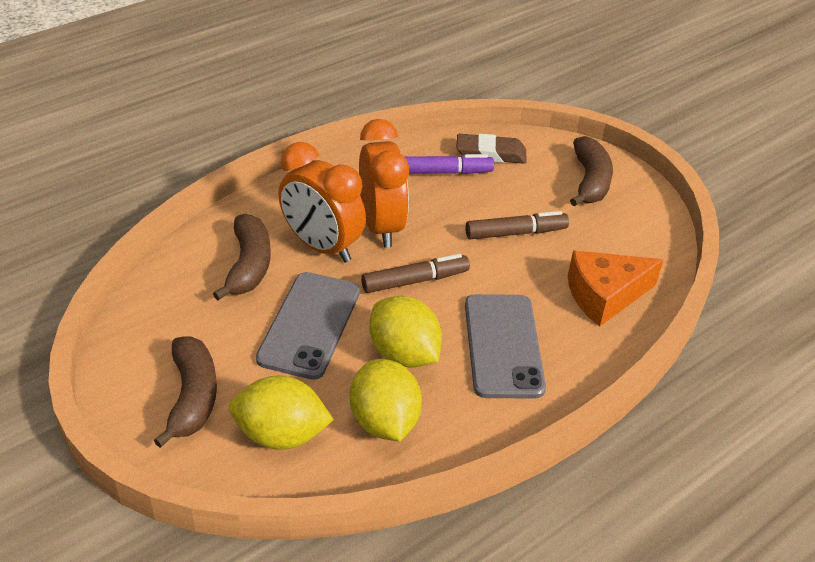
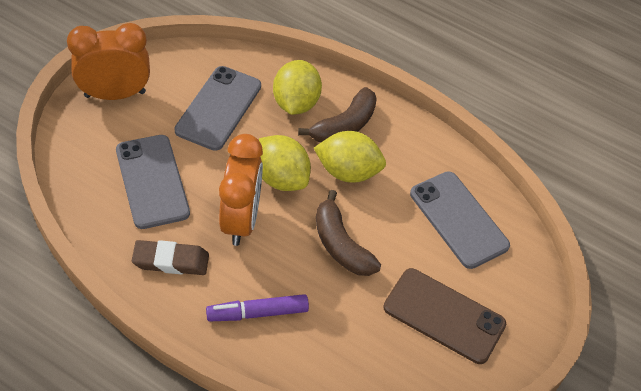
brown banana: 3 -> 2
brown marker: 2 -> 0
brown phone: 0 -> 1
grey phone: 2 -> 3
orange cheese: 1 -> 0

